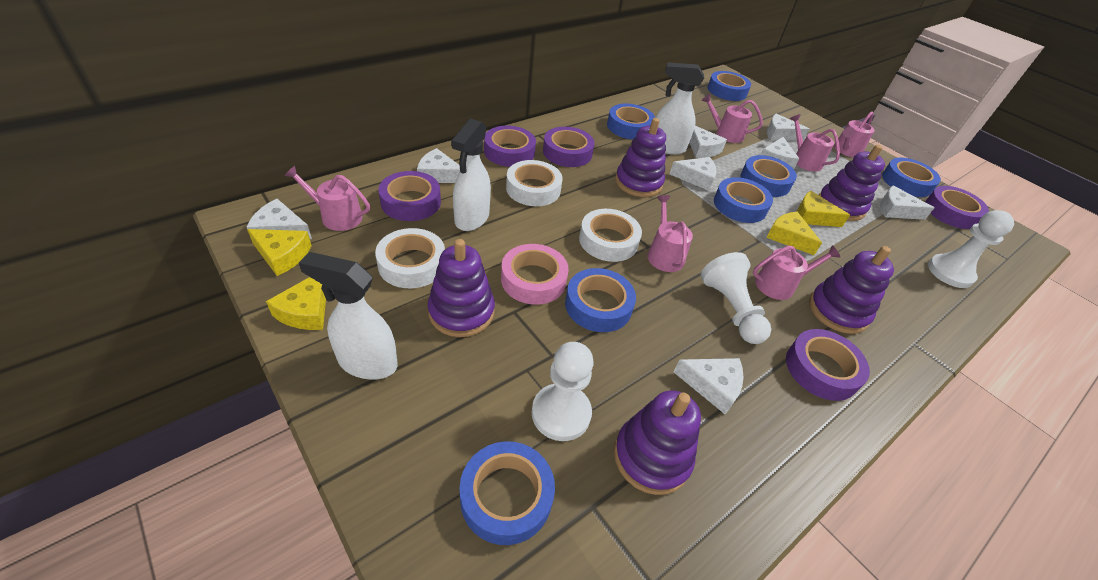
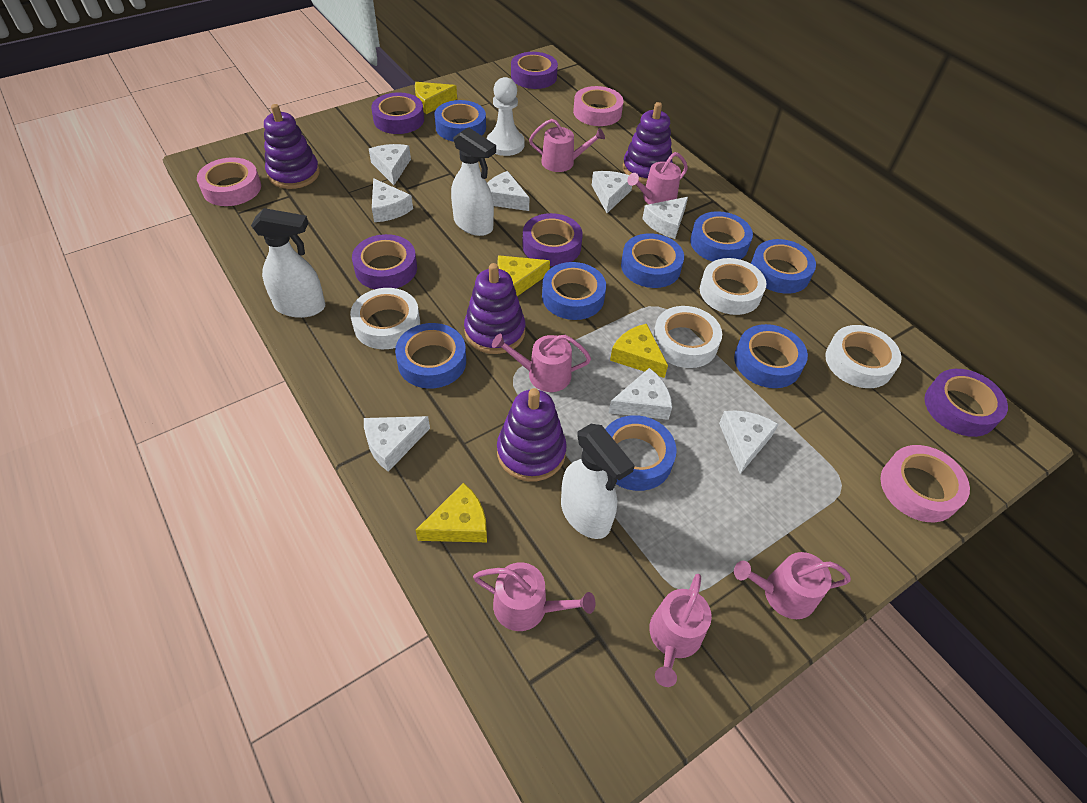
blue tape: 7 -> 8
pink tape: 1 -> 3
purple stacking toy: 5 -> 4
white pawn: 3 -> 1
white tape: 3 -> 4

